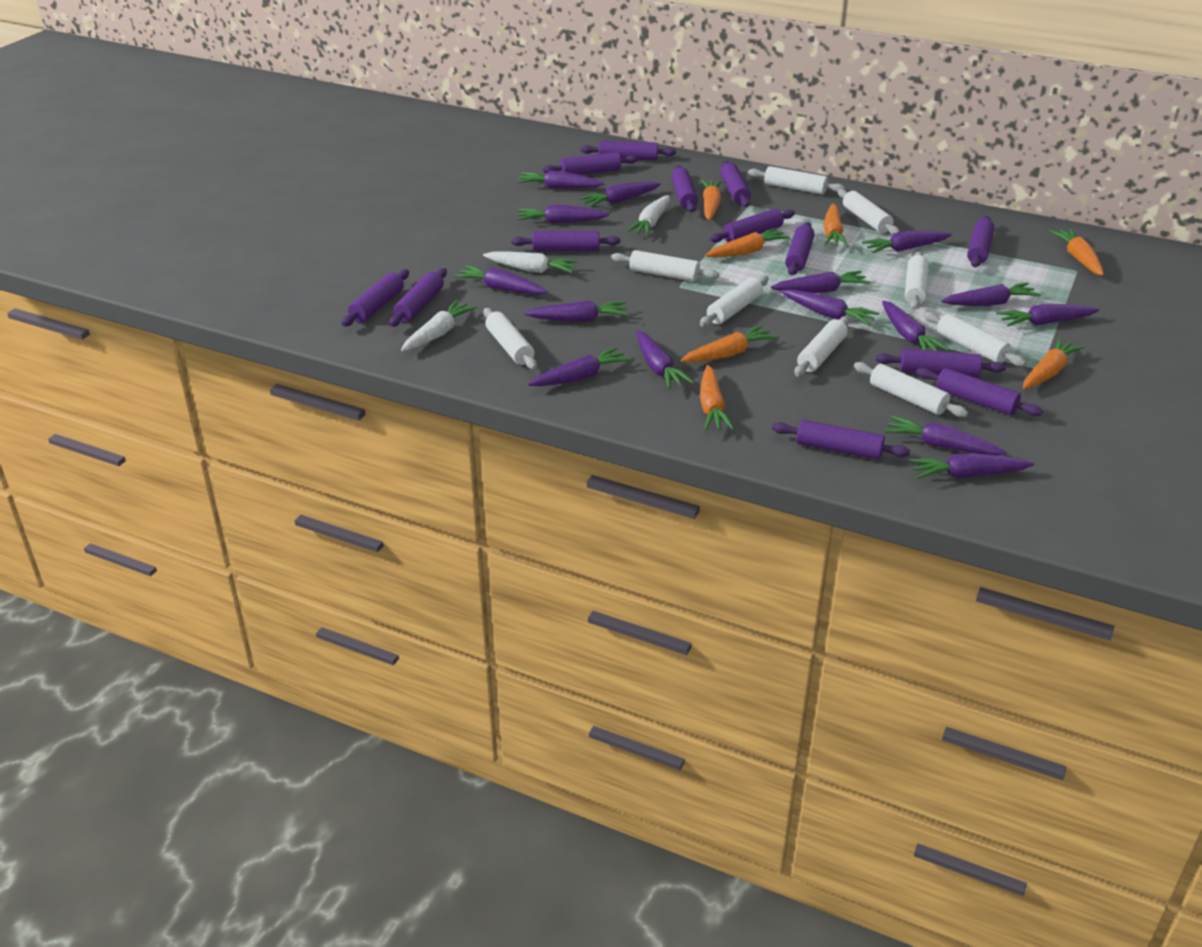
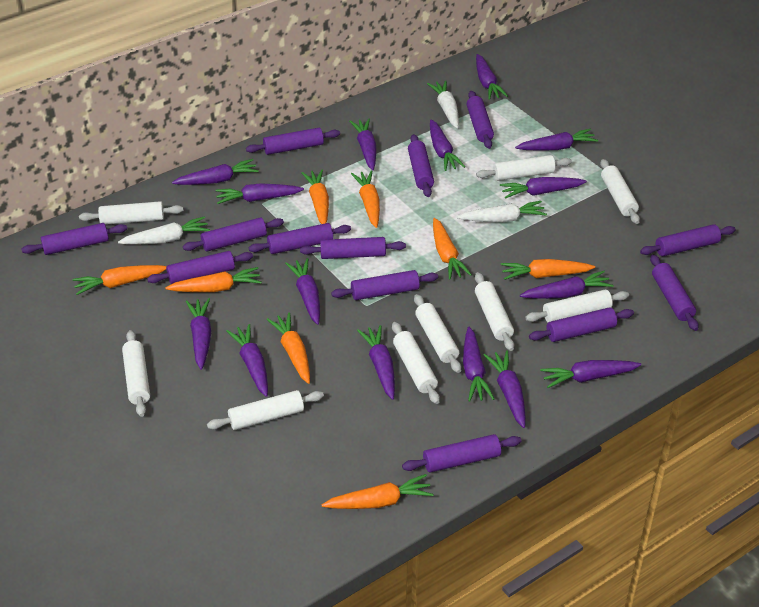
orange carrot: 7 -> 8

